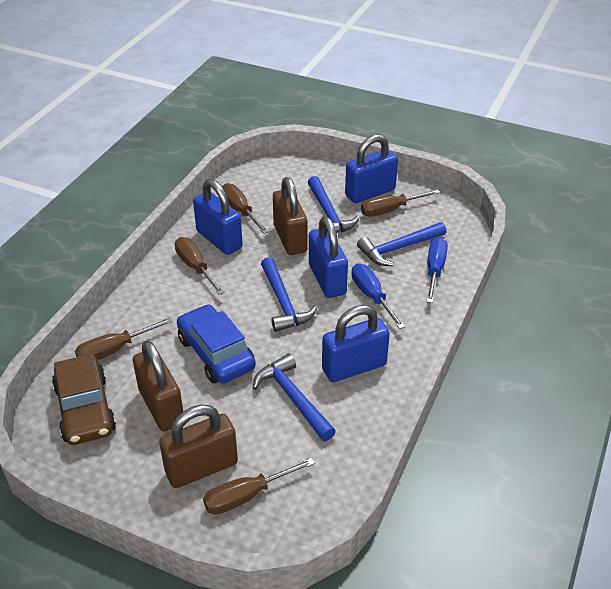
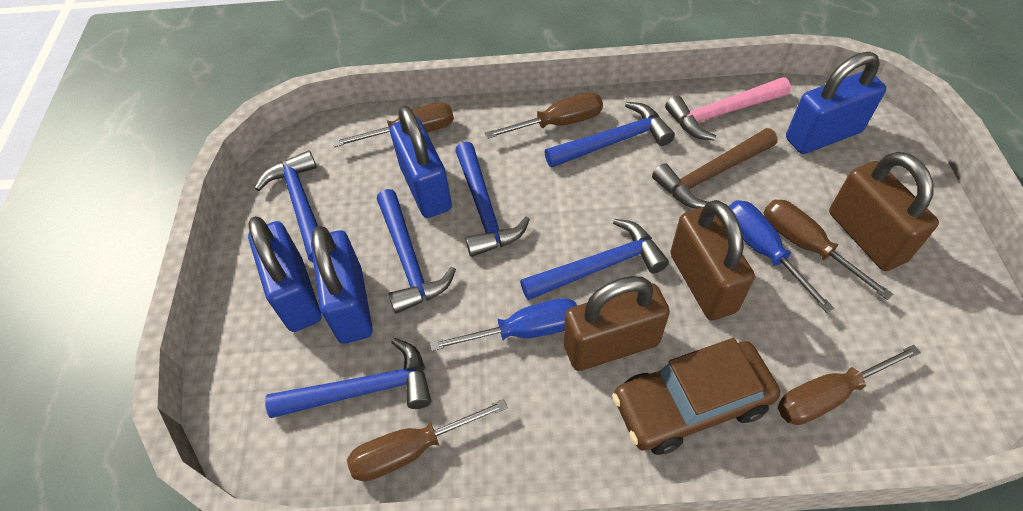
blue car: 1 -> 0
blue hammer: 4 -> 6
brown hammer: 0 -> 1
pink hammer: 0 -> 1

